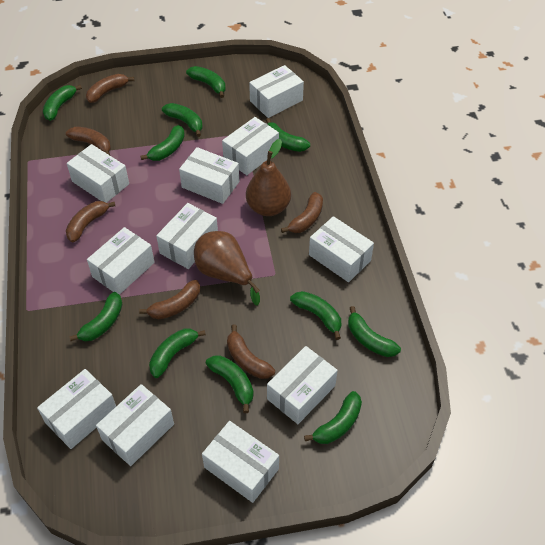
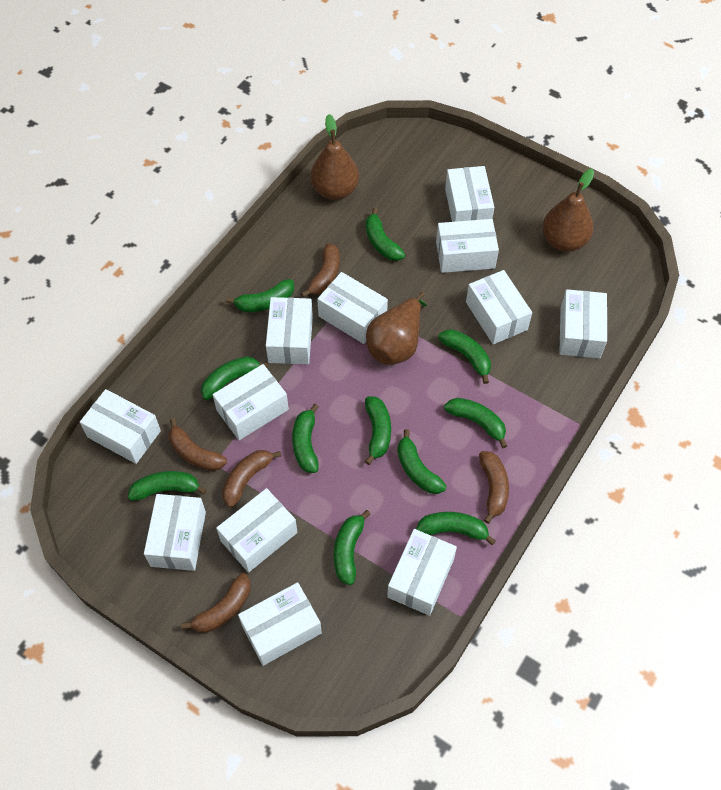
brown banana: 6 -> 5
brown pear: 2 -> 3
white box: 11 -> 12

